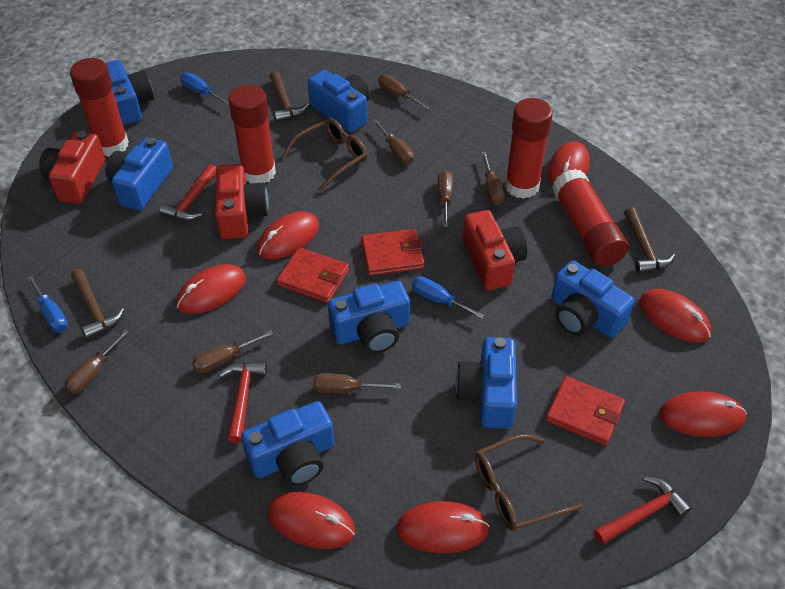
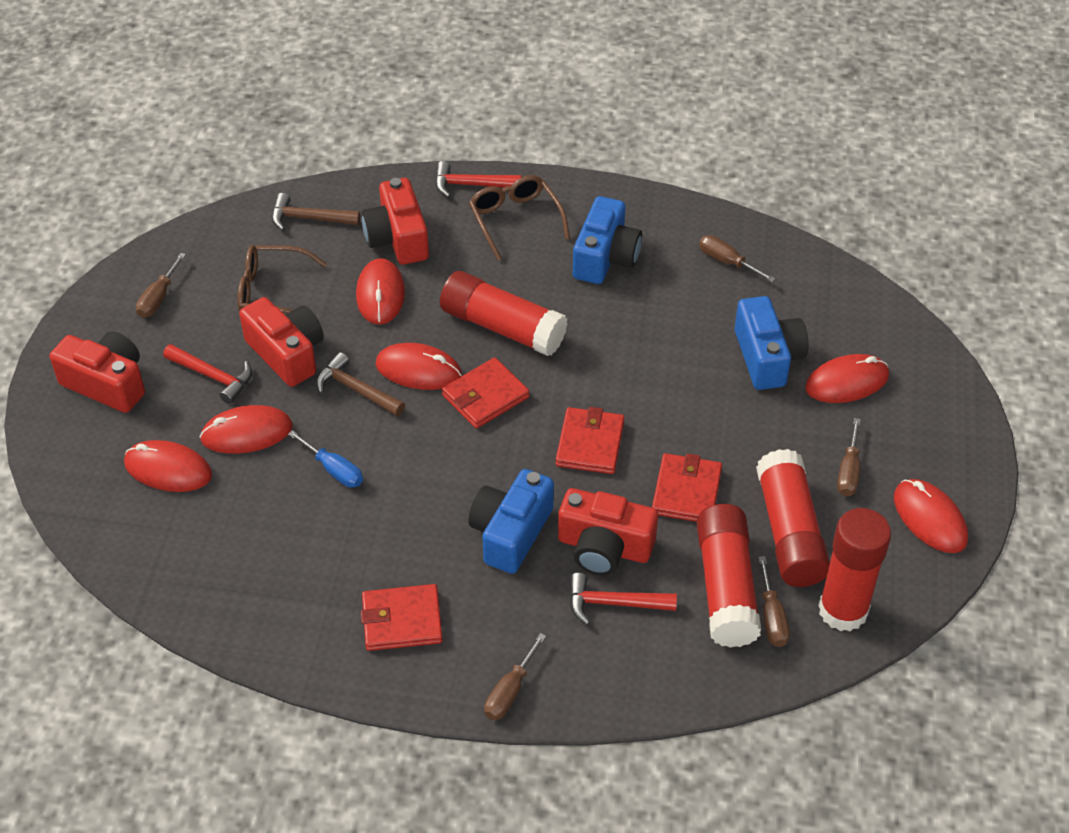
blue camera: 7 -> 3
blue screwdriver: 3 -> 1
brown hammer: 3 -> 2
brown screwdriver: 7 -> 5
red camera: 3 -> 4
red mouse: 7 -> 6
red wallet: 3 -> 4

